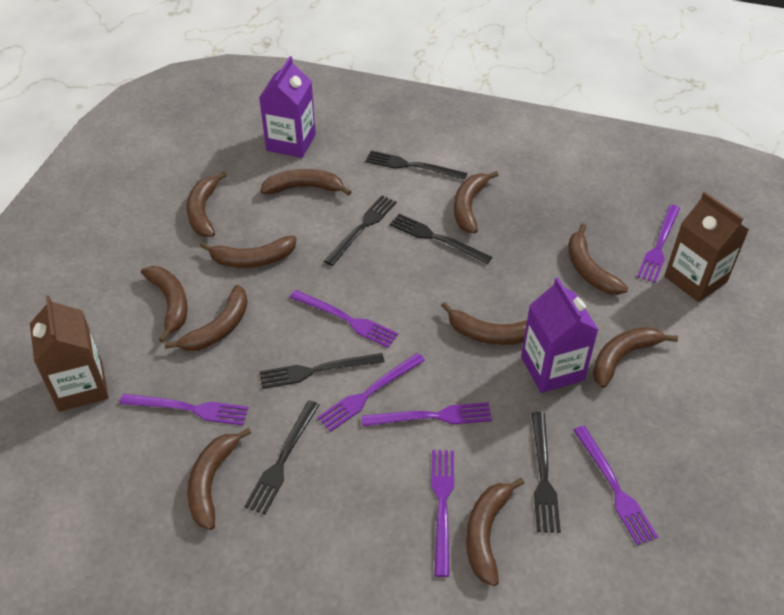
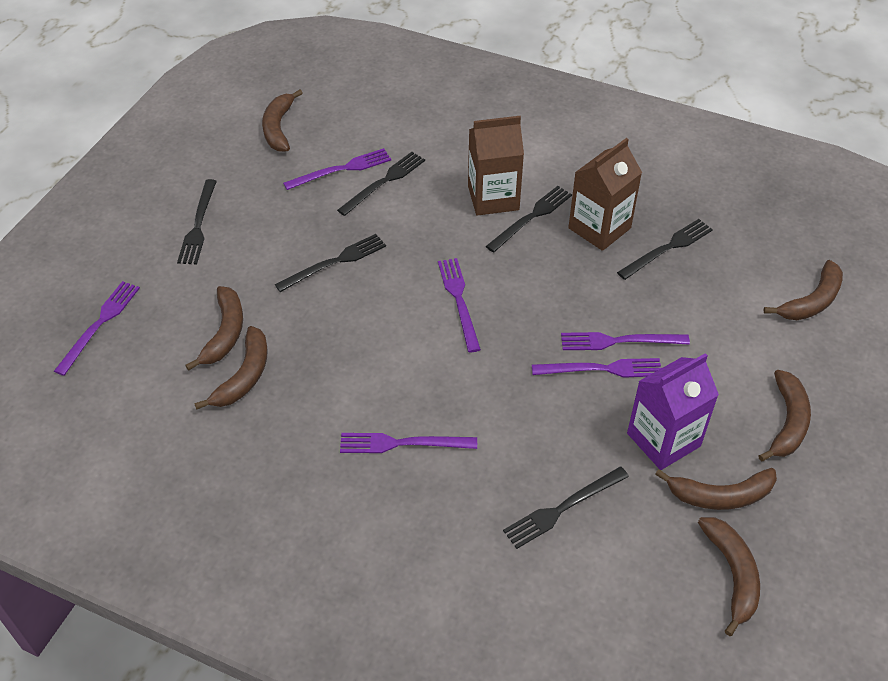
brown banana: 11 -> 7
purple carton: 2 -> 1
purple fork: 7 -> 6

